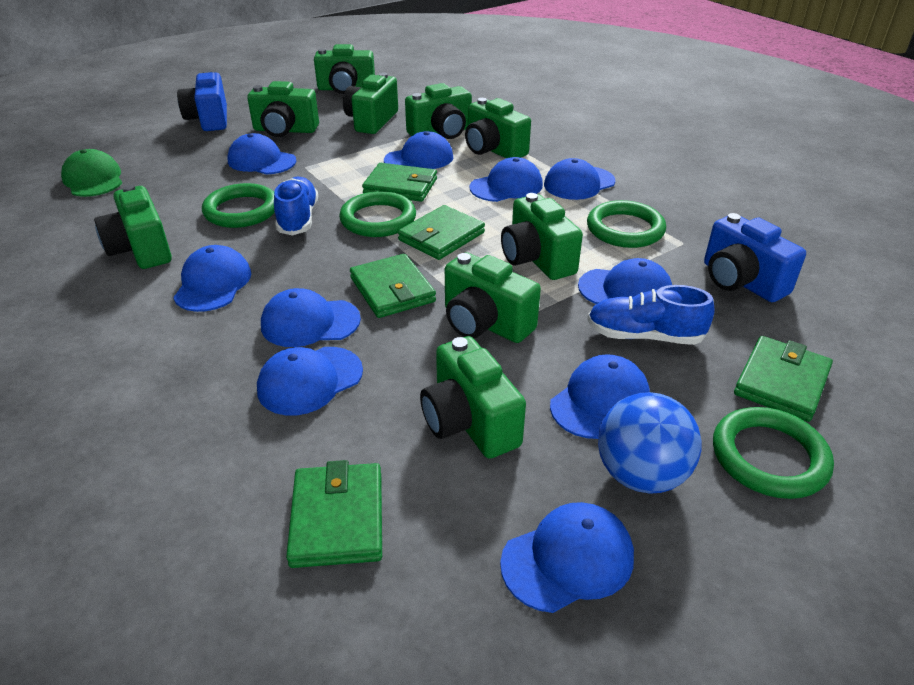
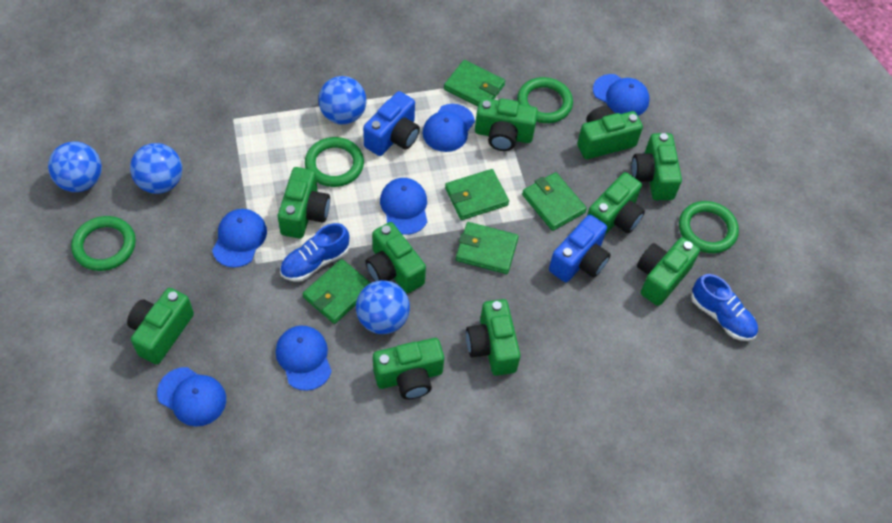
blue ball: 1 -> 4
blue cap: 10 -> 6
green camera: 9 -> 10
green cap: 1 -> 0

